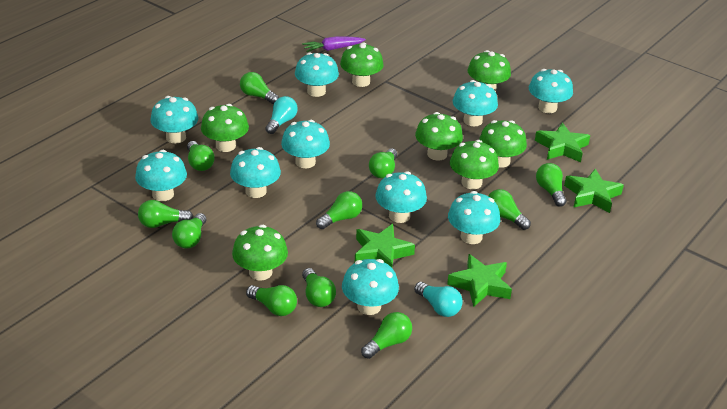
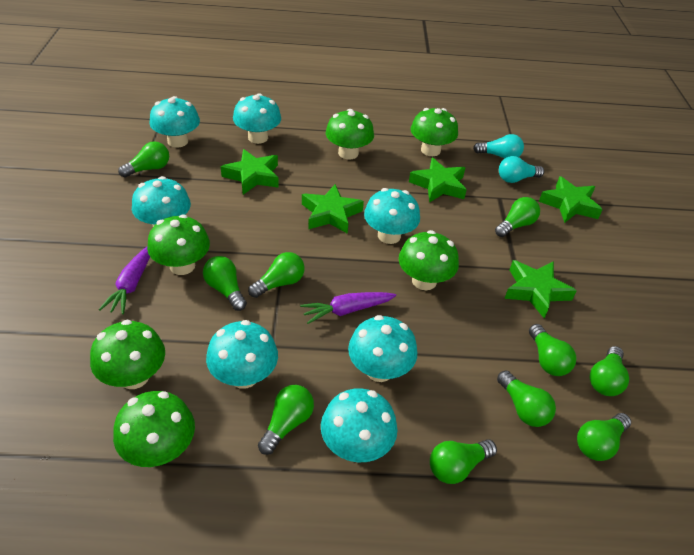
green light bulb: 11 -> 10
green mushroom: 7 -> 6
green star: 4 -> 5
purple carrot: 1 -> 2
turquoise mushroom: 10 -> 7

